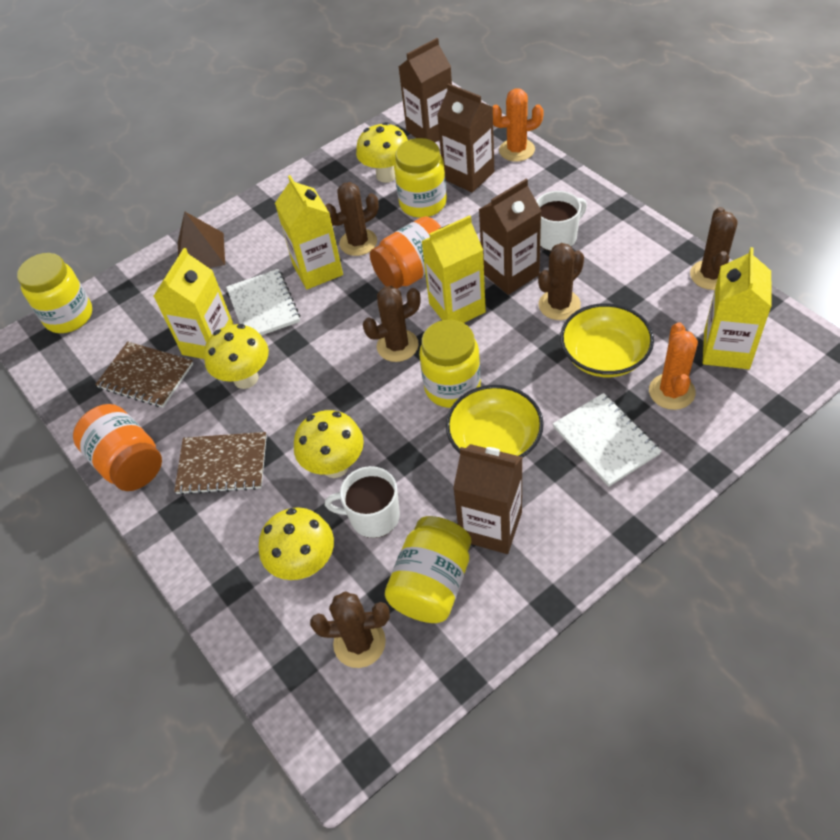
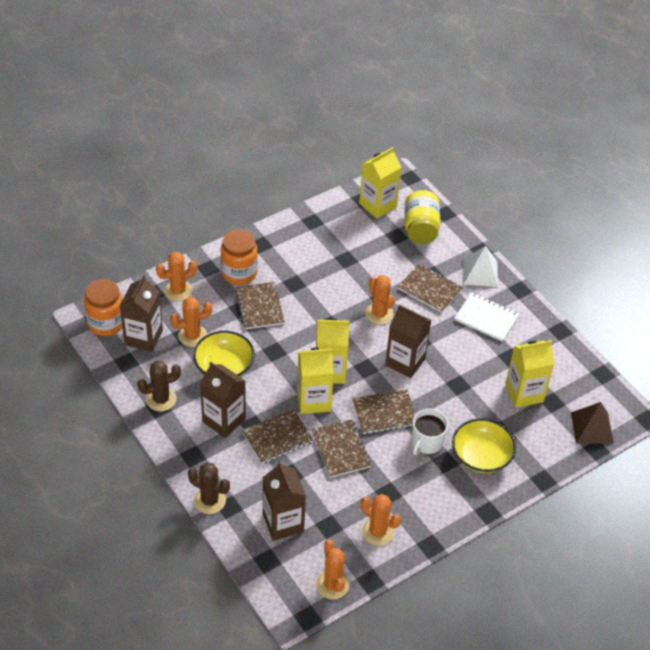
brown cactus: 5 -> 2
brown notebook: 2 -> 5
orange cactus: 2 -> 5
white mug: 2 -> 1
white notebook: 2 -> 1
white pyramid: 0 -> 1
yellow jar: 4 -> 1
yellow mushroom: 4 -> 0

